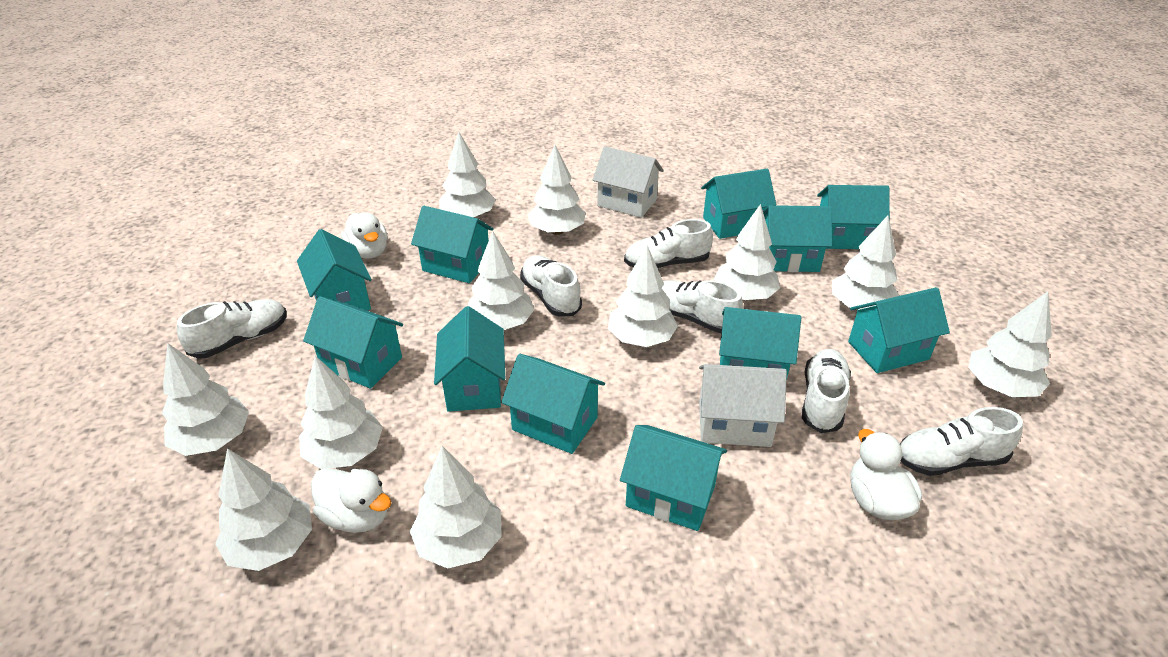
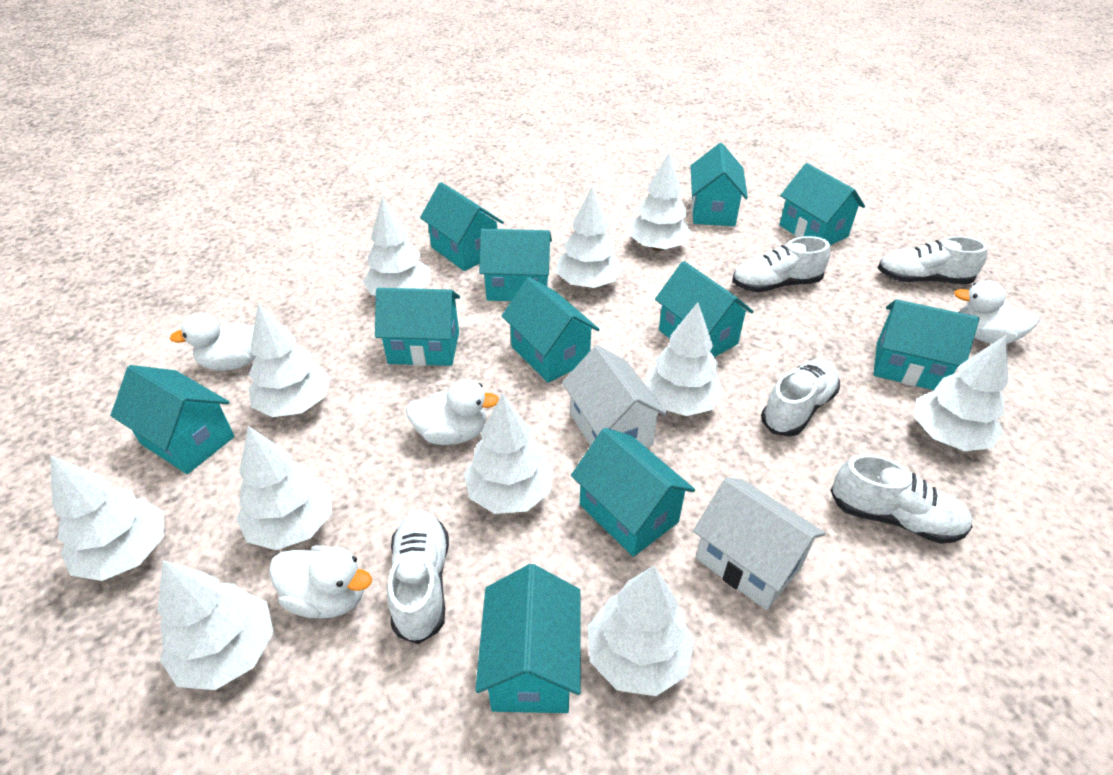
white duck: 3 -> 4
white shoe: 6 -> 5

